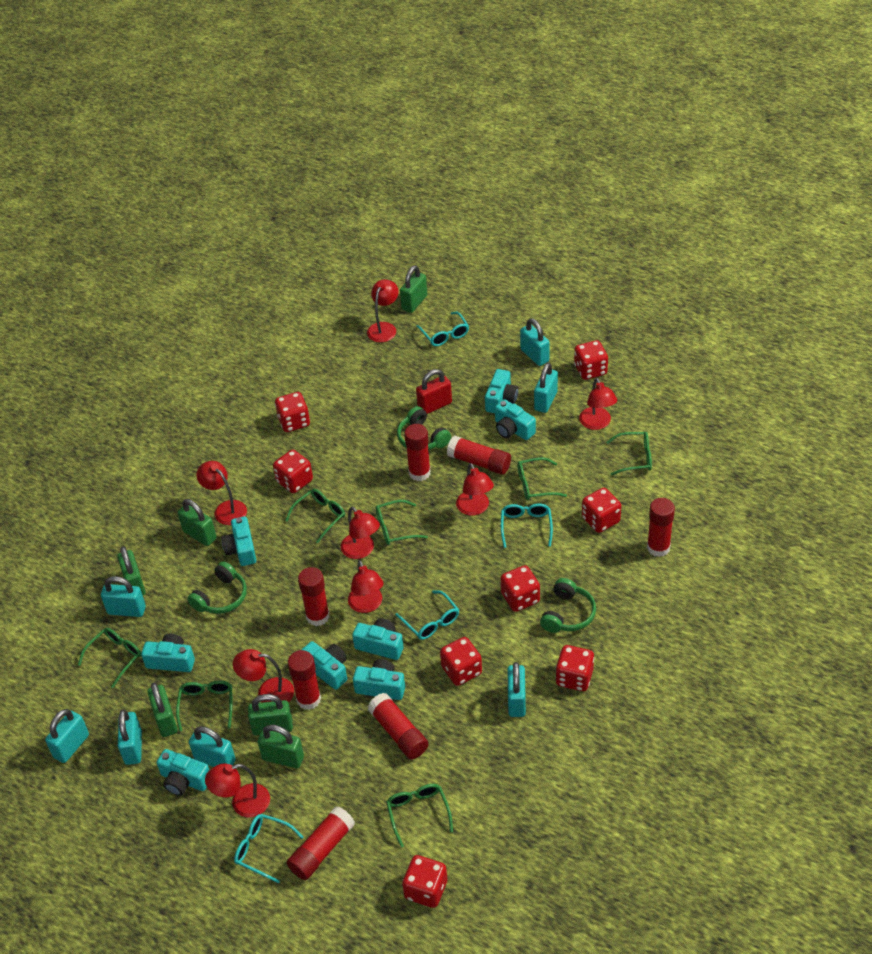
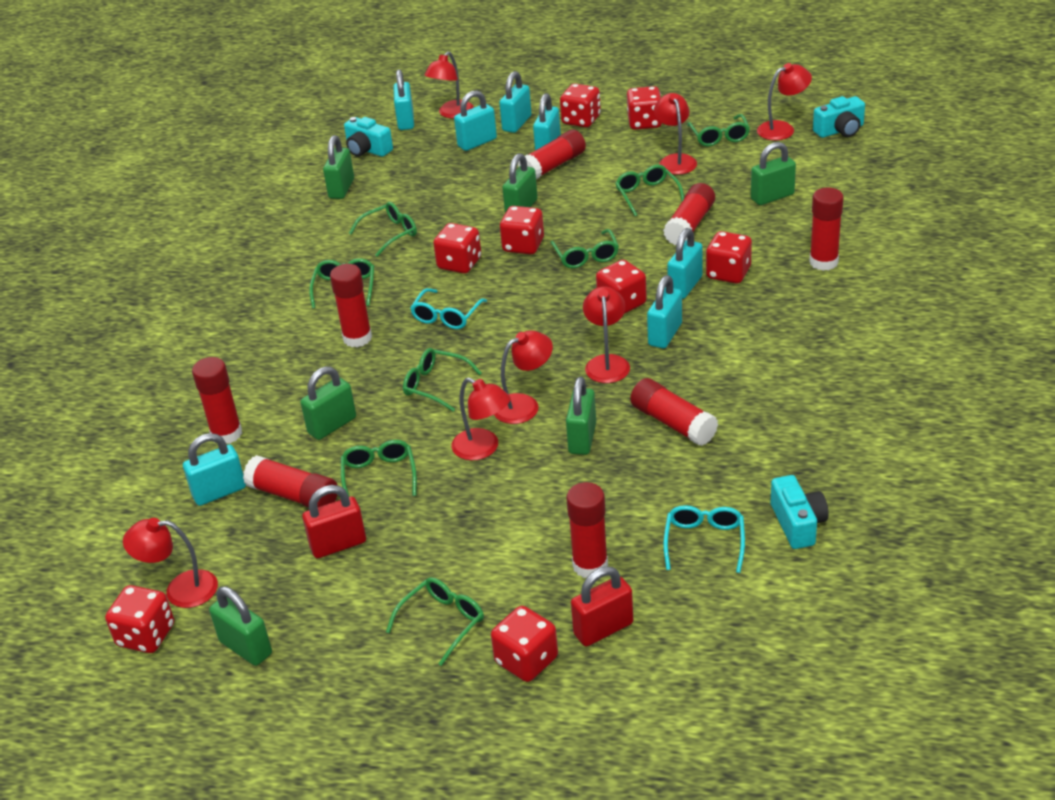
green glasses: 7 -> 8
green headphones: 3 -> 0
red glue stick: 7 -> 8
red lamp: 8 -> 7
red padlock: 1 -> 2
turquoise camera: 8 -> 3
turquoise glasses: 4 -> 2

